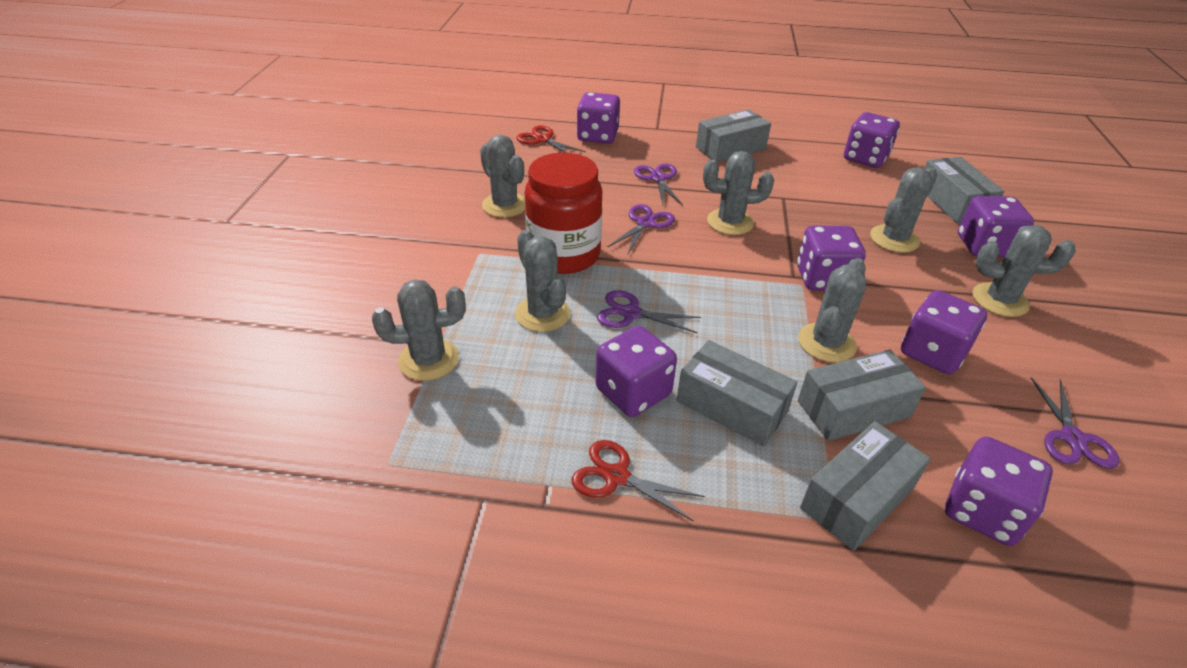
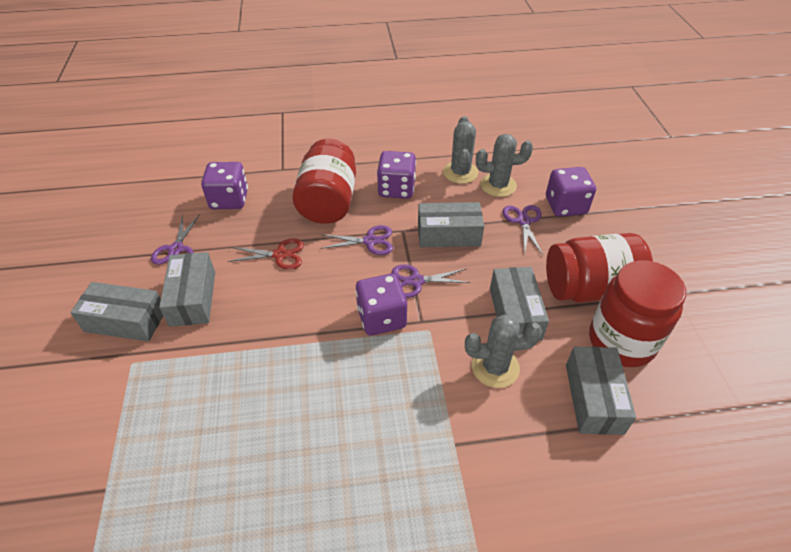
grey cactus: 7 -> 3
purple dice: 7 -> 4
red jar: 1 -> 3
red scissors: 2 -> 1

